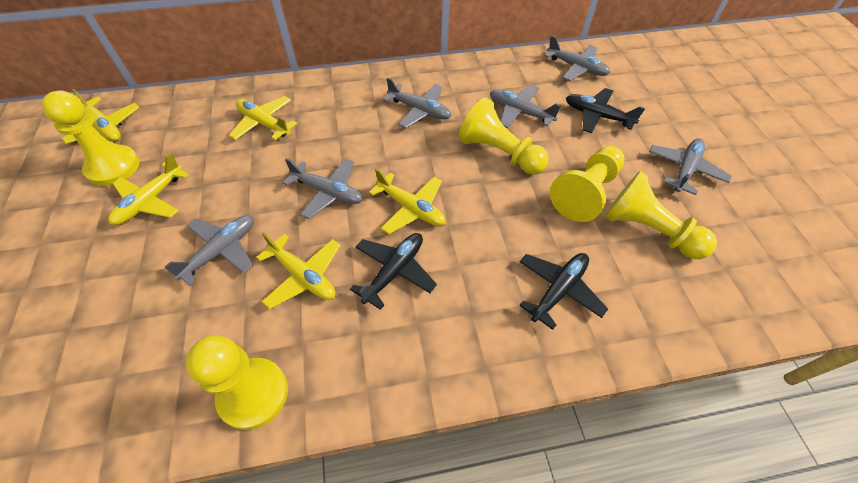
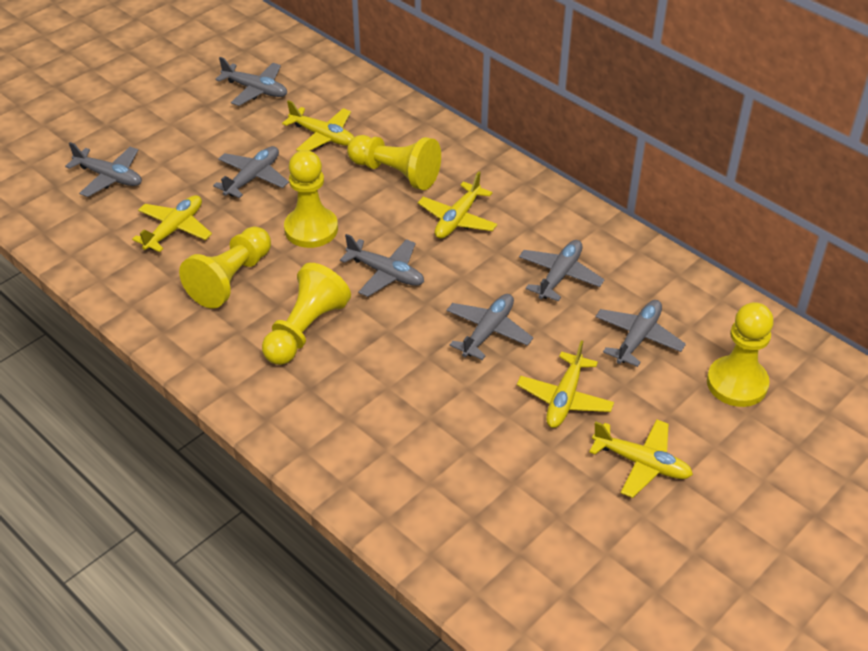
black plane: 3 -> 0
grey plane: 6 -> 7

